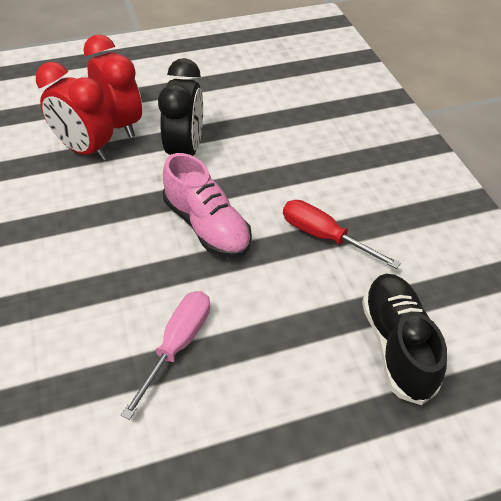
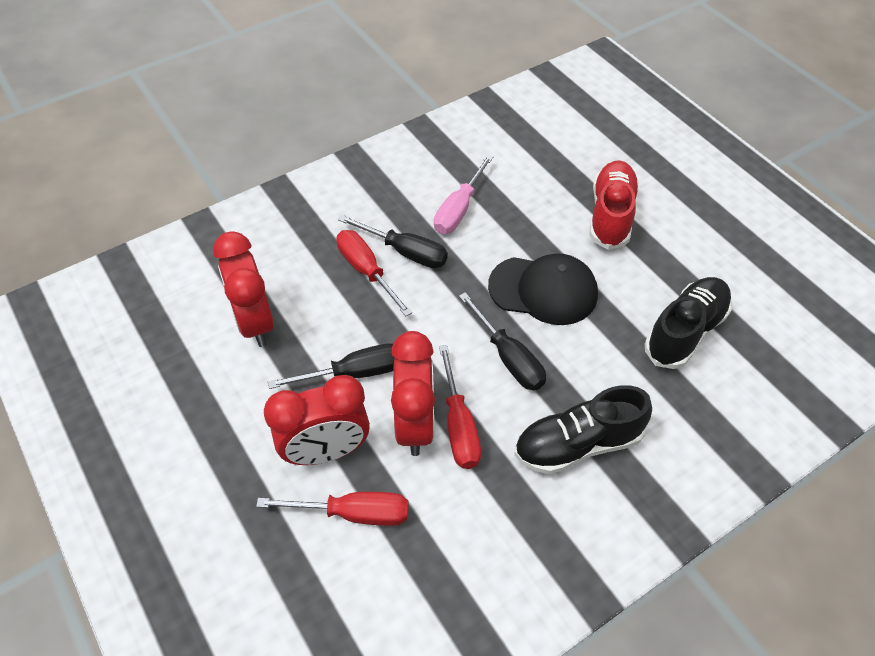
black cap: 0 -> 1
black clock: 1 -> 0
black screwdriver: 0 -> 3
black shoe: 1 -> 2
pink shoe: 1 -> 0
red clock: 2 -> 3
red screwdriver: 1 -> 3
red shoe: 0 -> 1

